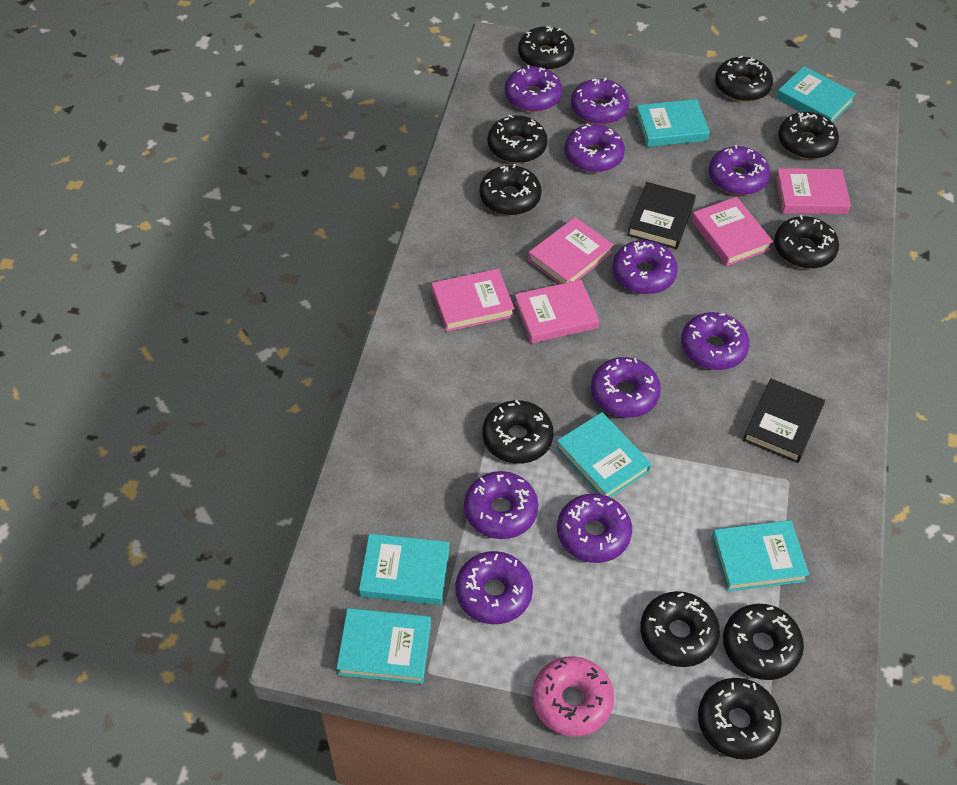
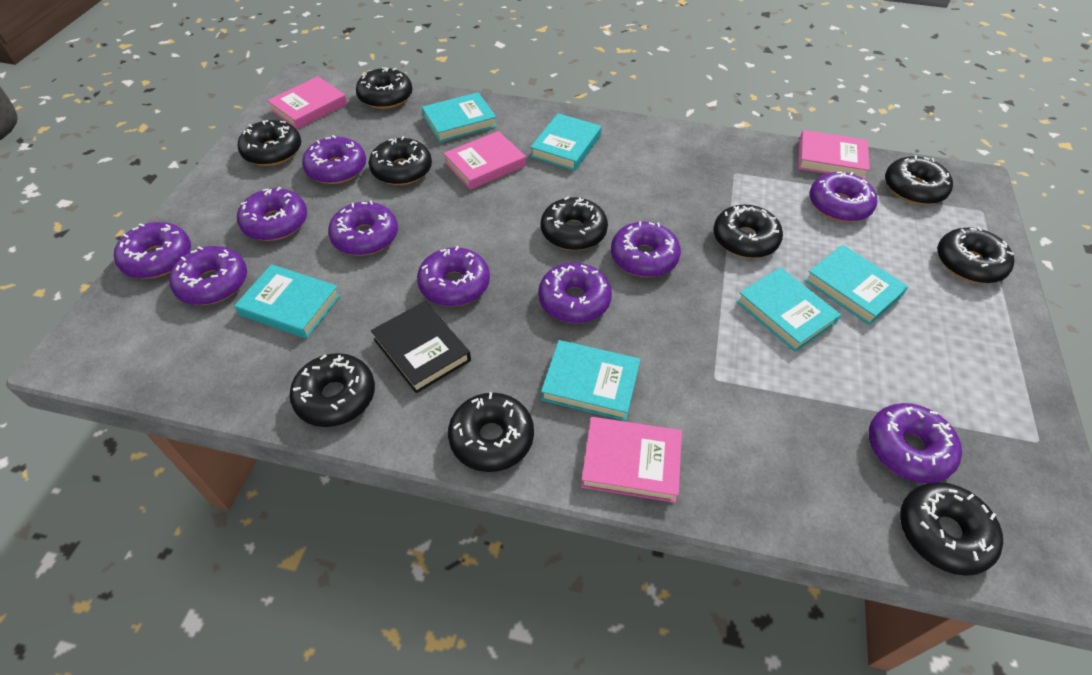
black book: 2 -> 1
pink book: 5 -> 4
pink donut: 1 -> 0

